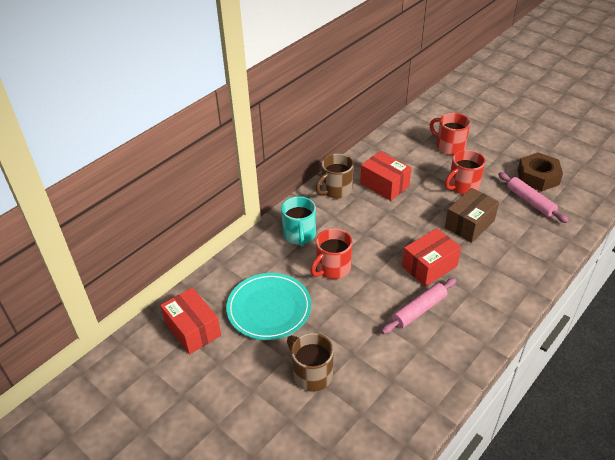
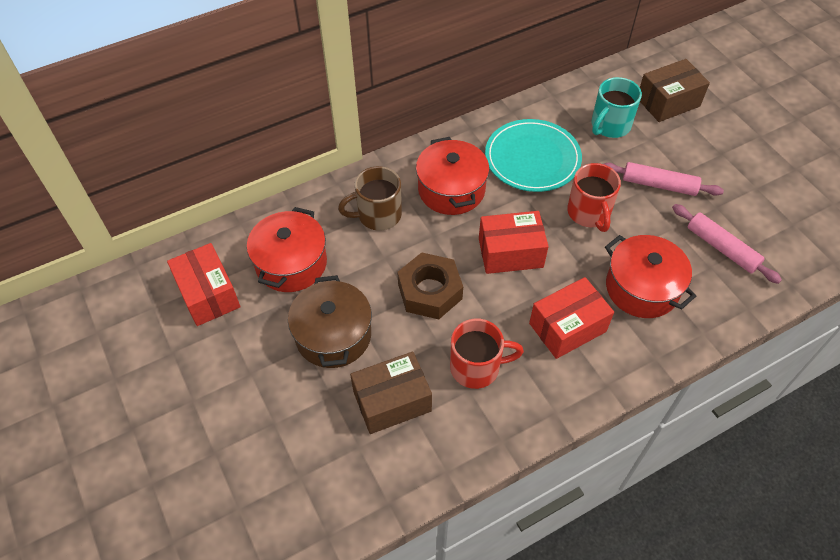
brown box: 1 -> 2
brown mug: 2 -> 1
brown pot: 0 -> 1
red mug: 3 -> 2
red pot: 0 -> 3

